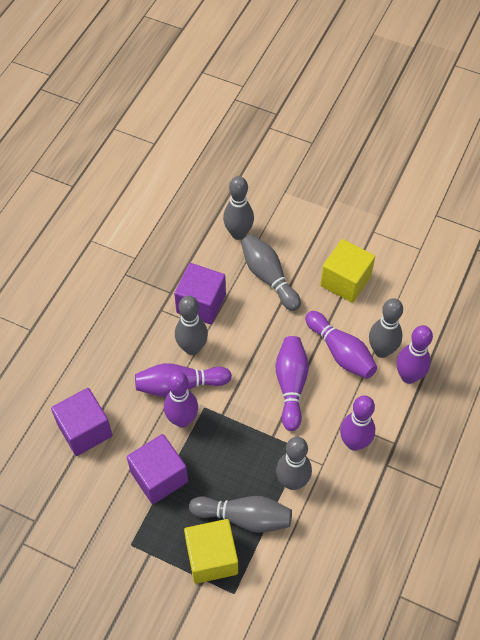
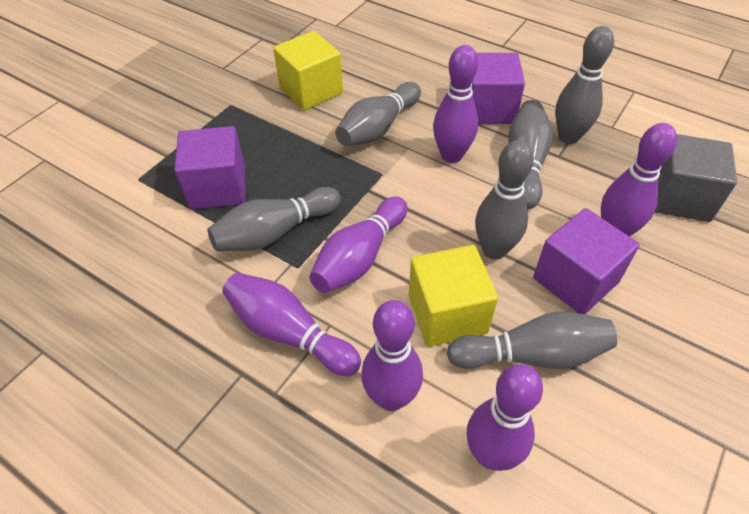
grey cube: 0 -> 1

